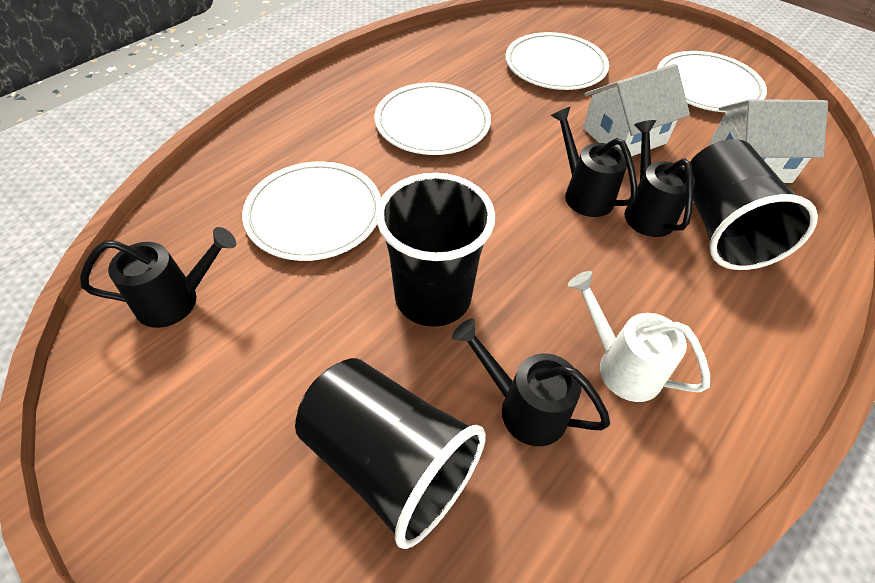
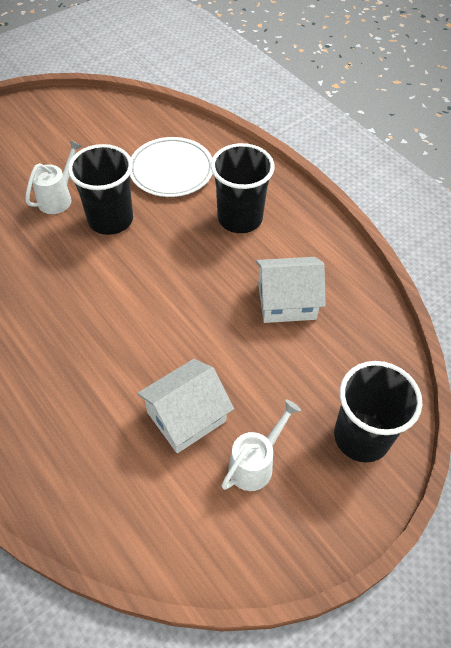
black watering can: 4 -> 0
white plate: 4 -> 1
white watering can: 1 -> 2

